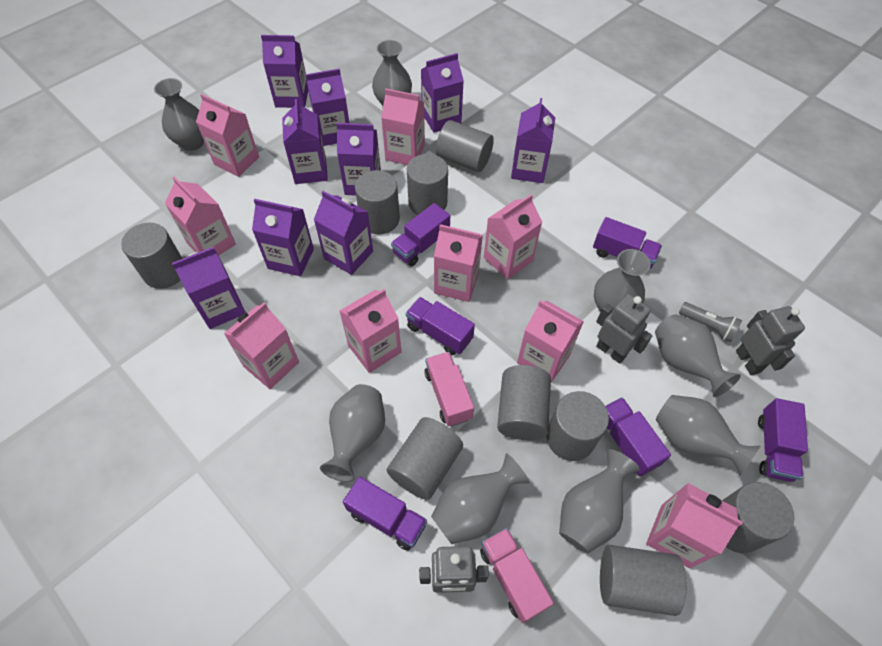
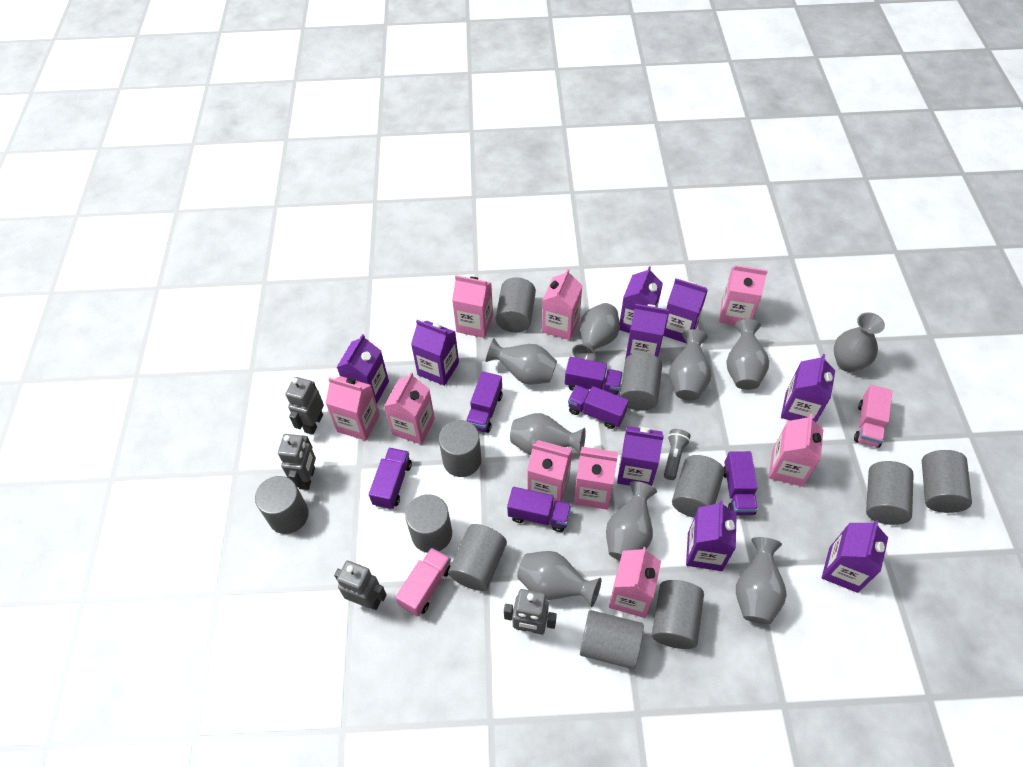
grey cylinder: 9 -> 11
grey robot: 3 -> 4
grey vase: 8 -> 9

